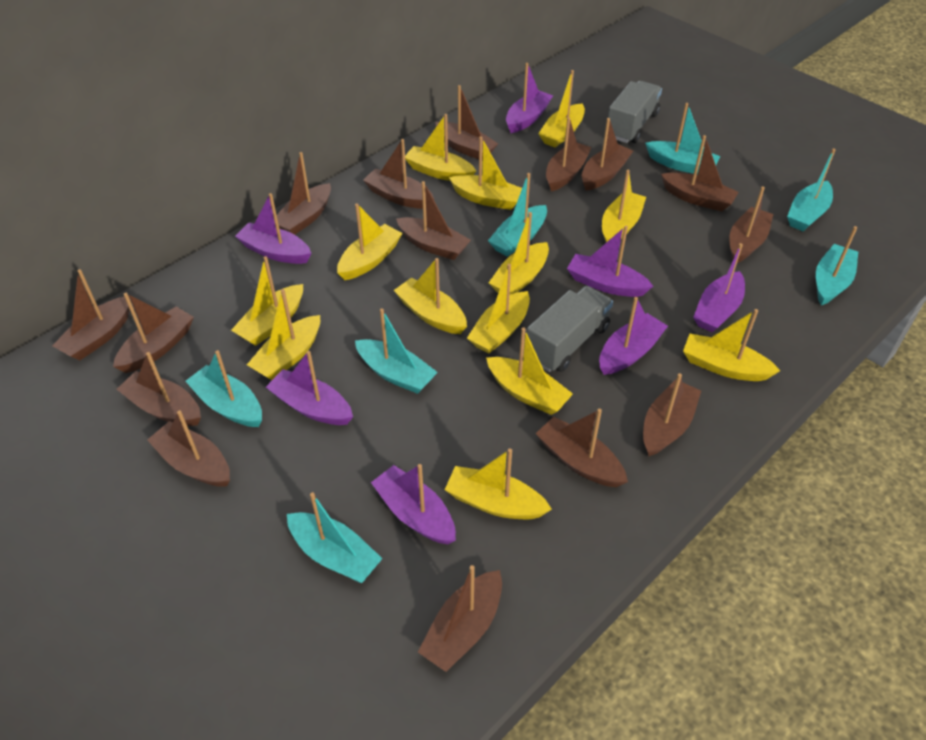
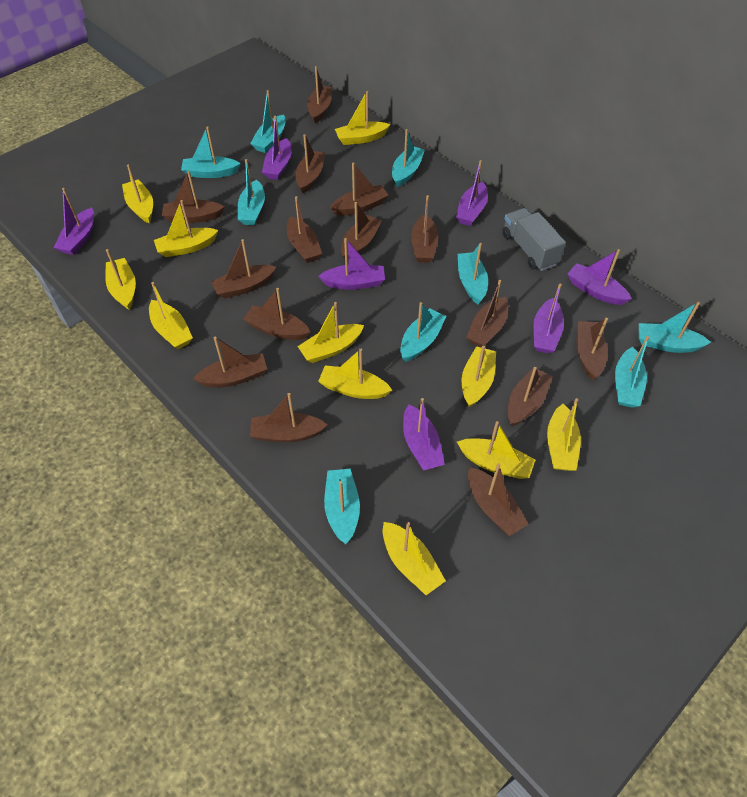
grey truck: 2 -> 1
turquoise boat: 7 -> 9
yellow boat: 13 -> 11

